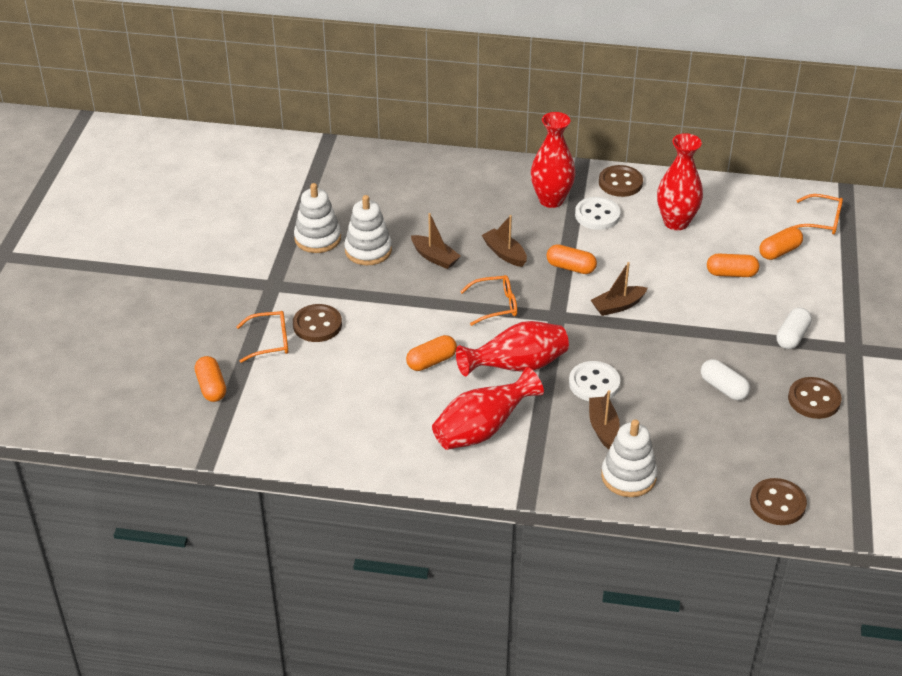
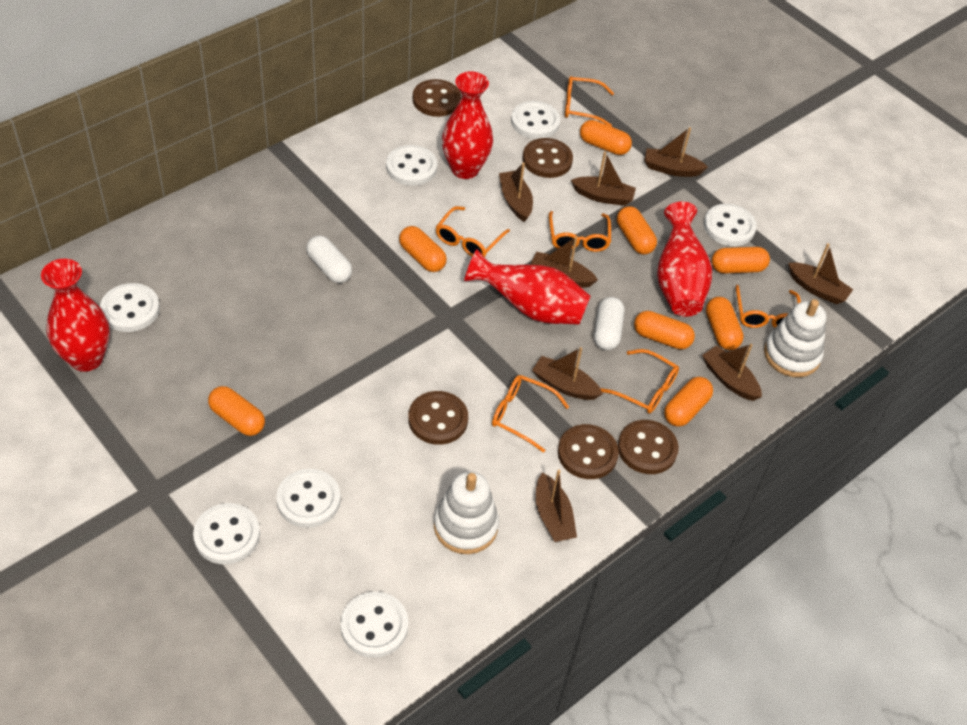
brown boat: 4 -> 8
brown button: 4 -> 5
orange capsule: 5 -> 8
orange glasses: 3 -> 6
white button: 2 -> 7
white stacking toy: 3 -> 2

